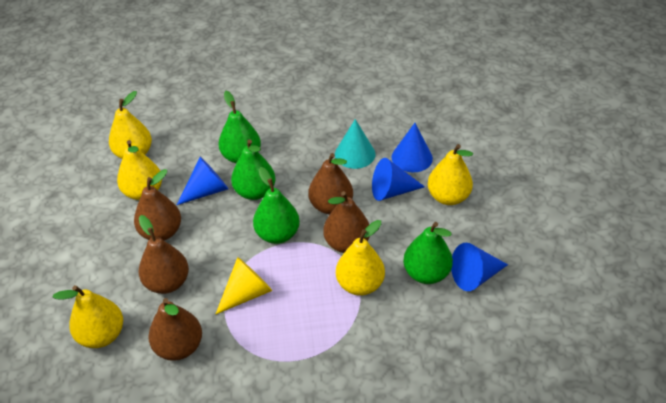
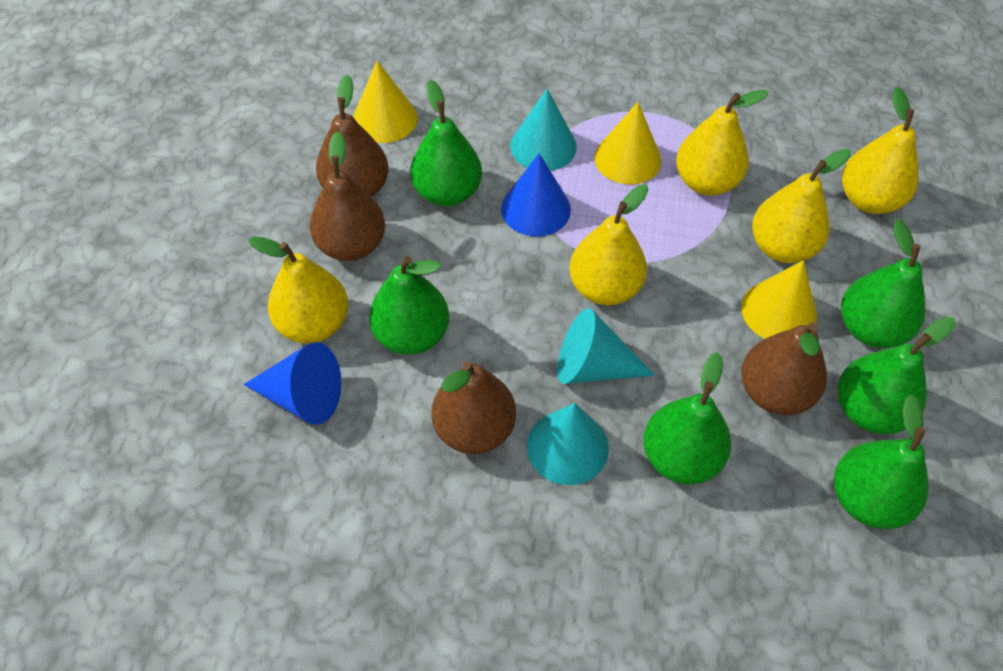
blue cone: 4 -> 2
brown pear: 5 -> 4
green pear: 4 -> 6
turquoise cone: 1 -> 3
yellow cone: 1 -> 3

